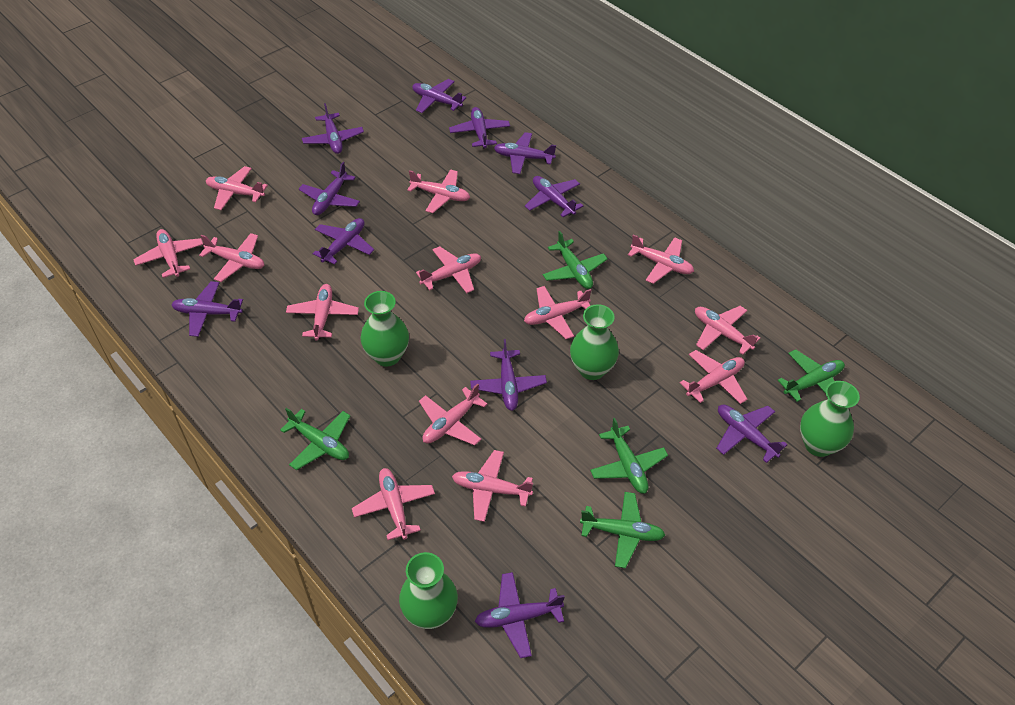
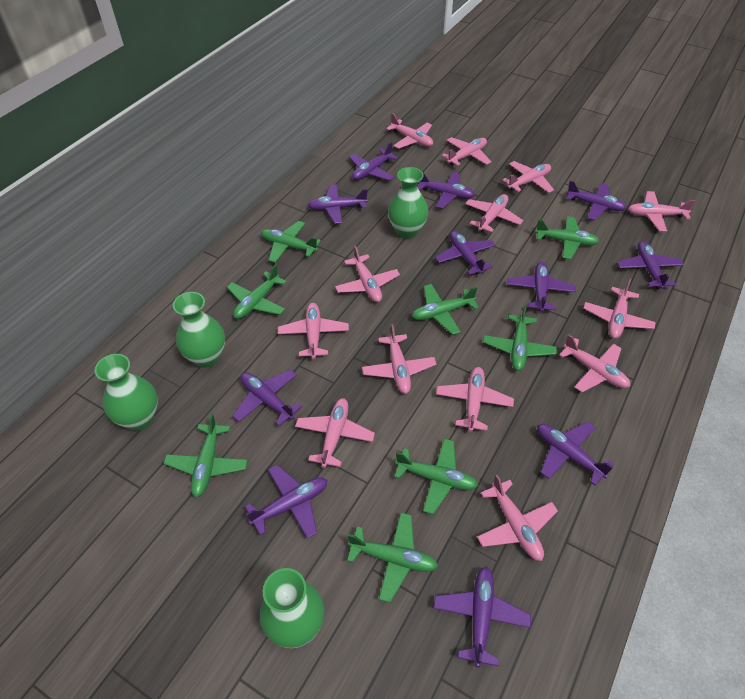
green plane: 5 -> 8

